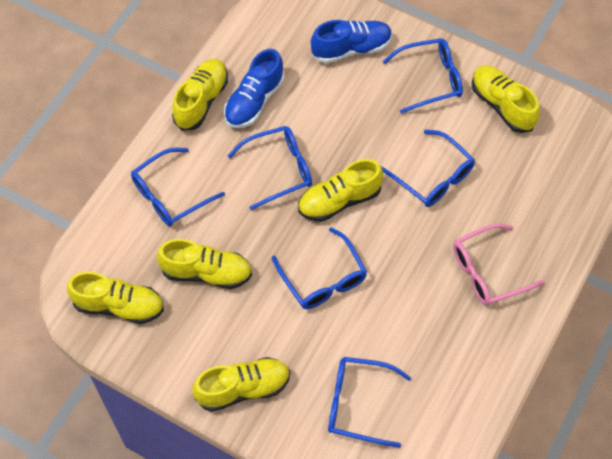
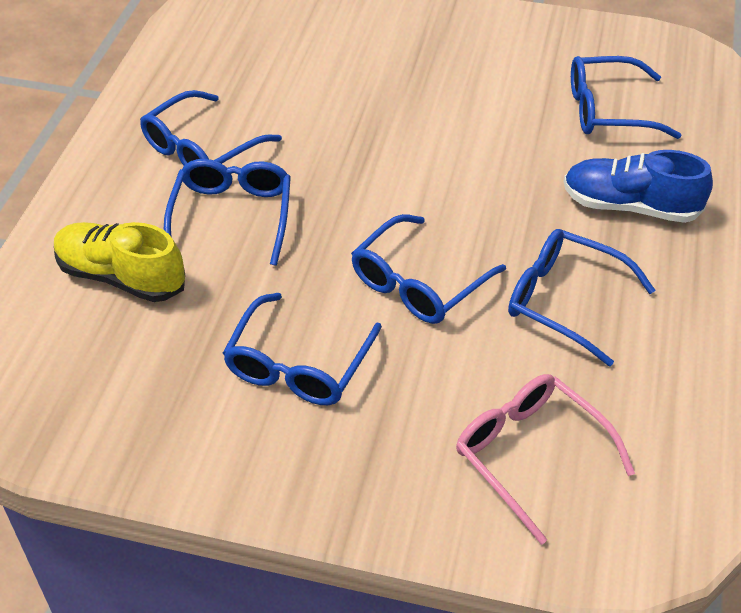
blue shoe: 2 -> 1
yellow shoe: 6 -> 1

